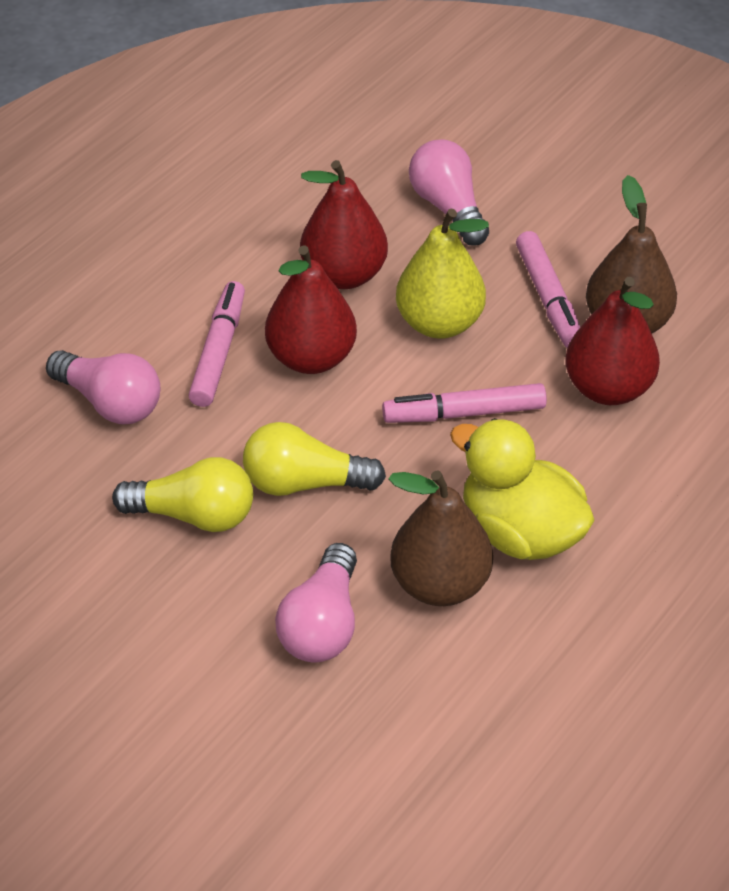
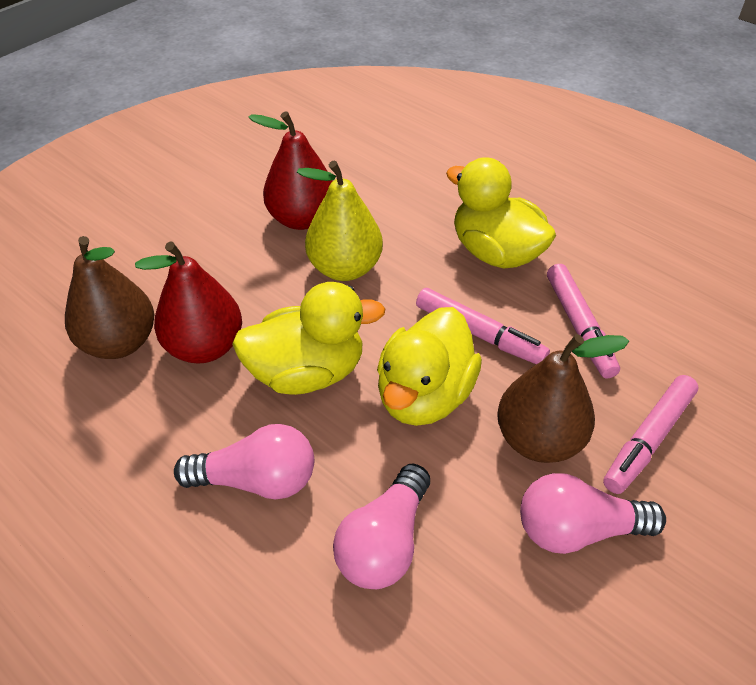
red pear: 3 -> 2
yellow duck: 1 -> 3
yellow light bulb: 2 -> 0

